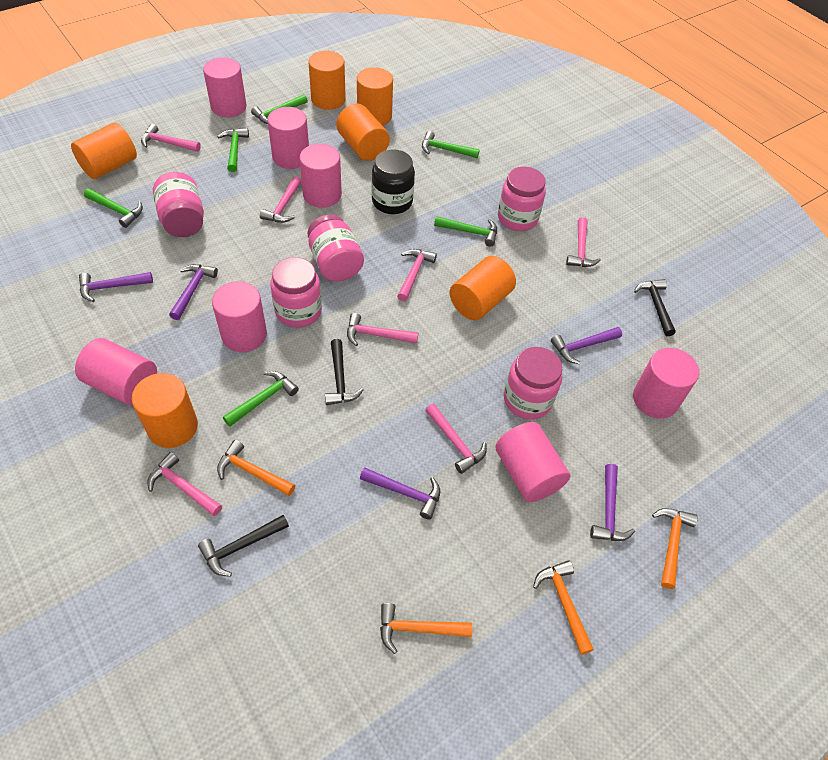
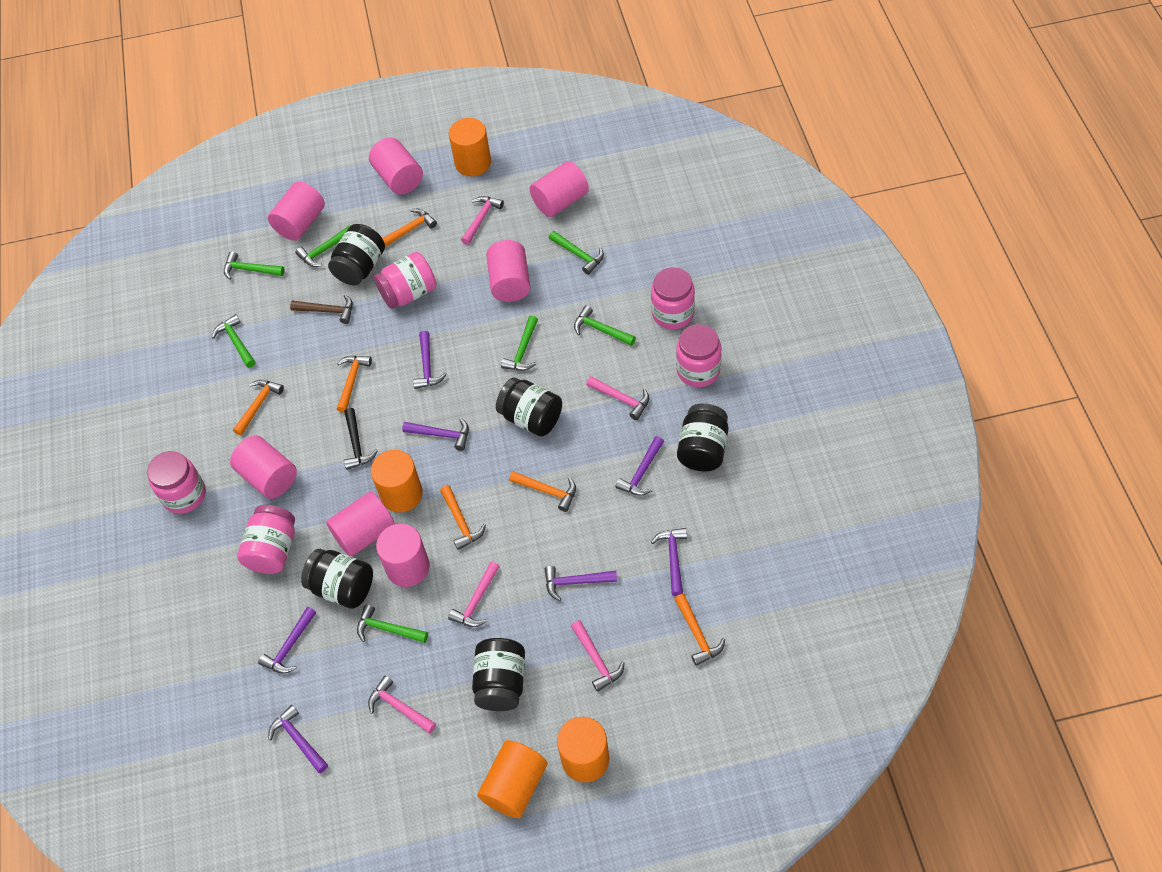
black hammer: 3 -> 1
black jar: 1 -> 5
brown hammer: 0 -> 1
green hammer: 6 -> 7
orange cylinder: 6 -> 4
orange hammer: 4 -> 6
pink hammer: 7 -> 5
purple hammer: 5 -> 7

